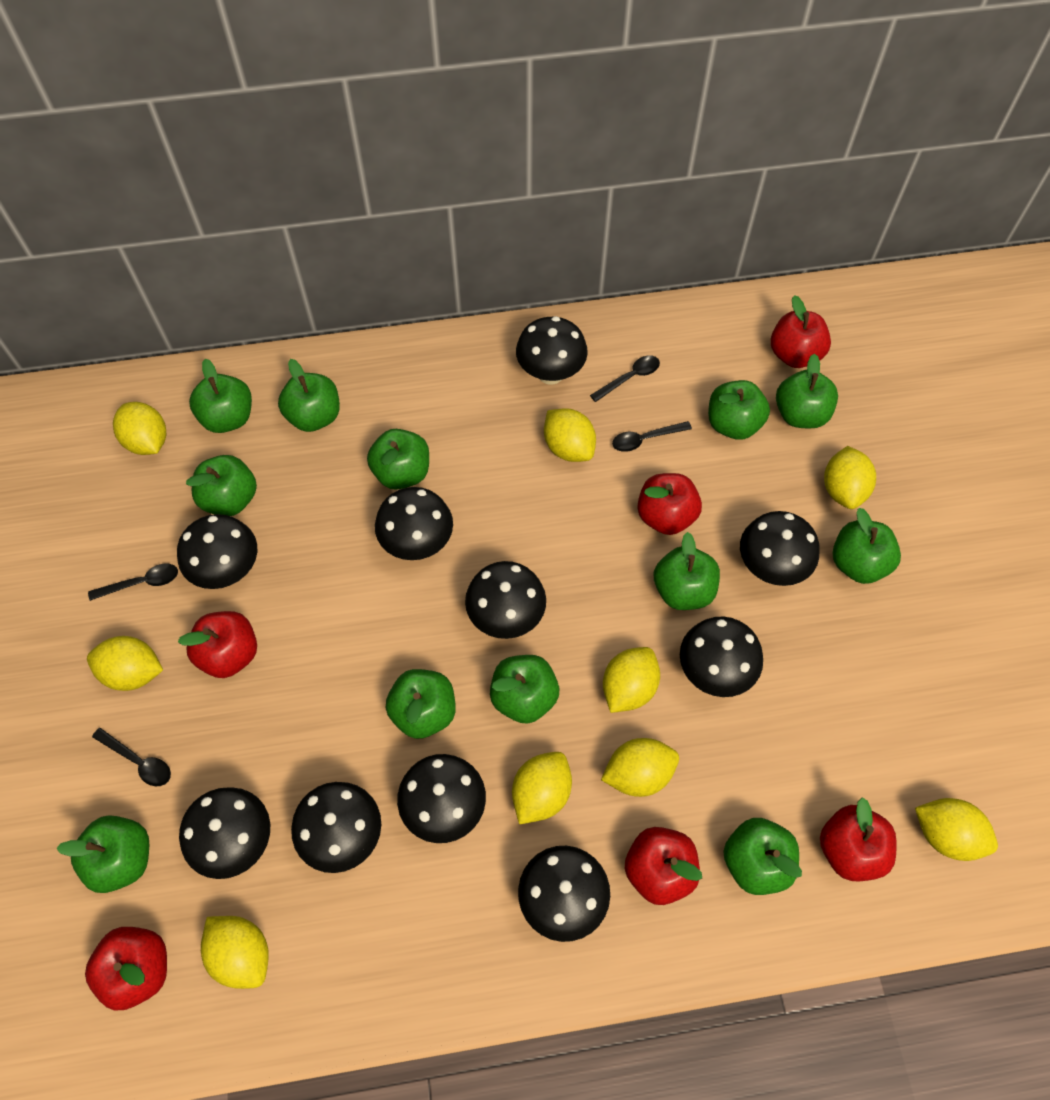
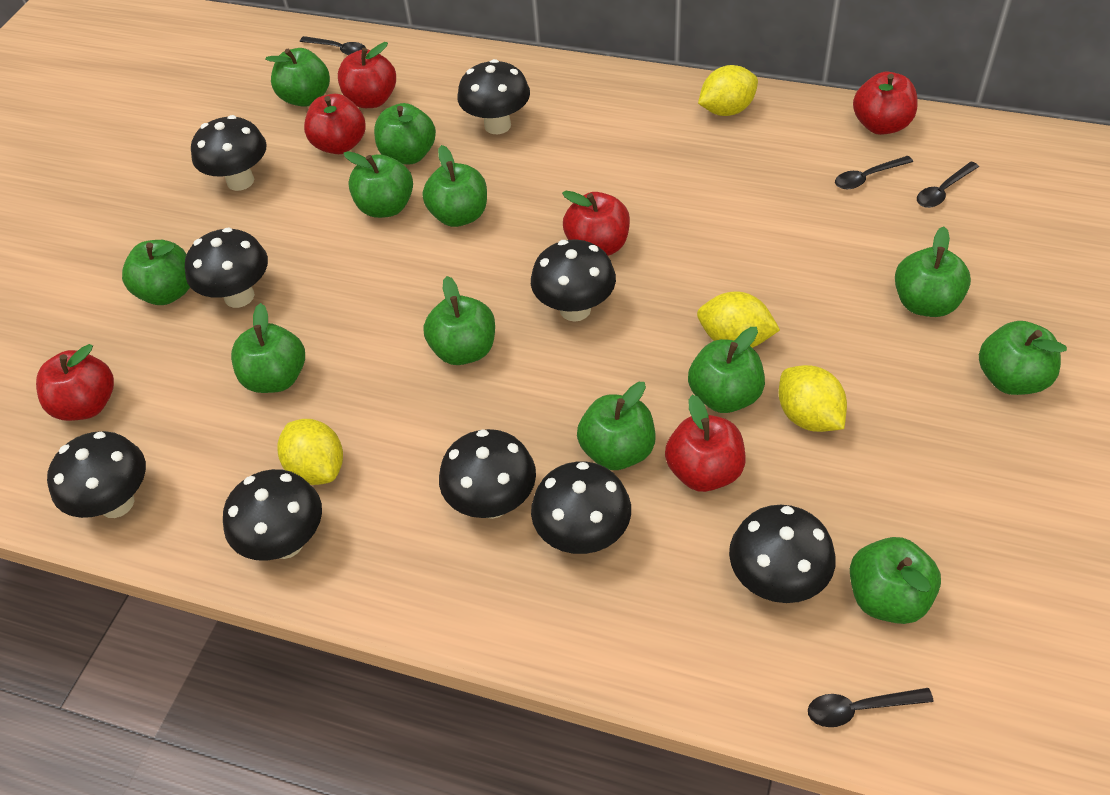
black mushroom: 10 -> 9
yellow lemon: 9 -> 4

